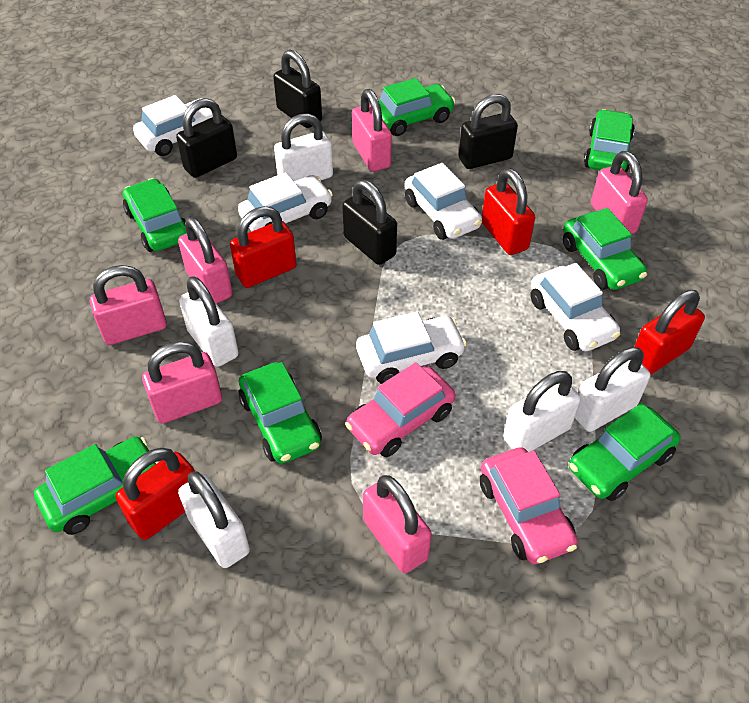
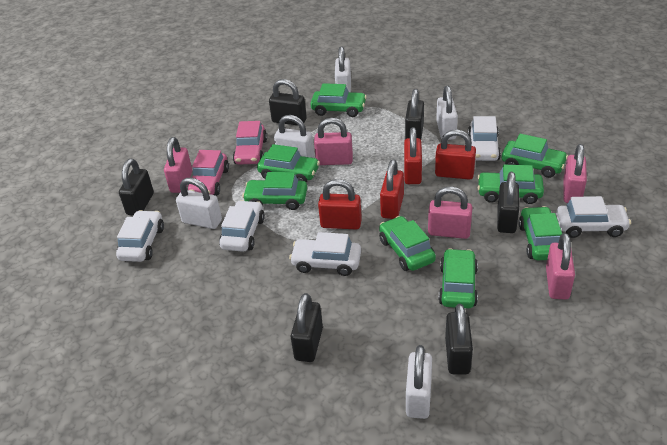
black padlock: 4 -> 6
green car: 7 -> 8
pink padlock: 6 -> 5

